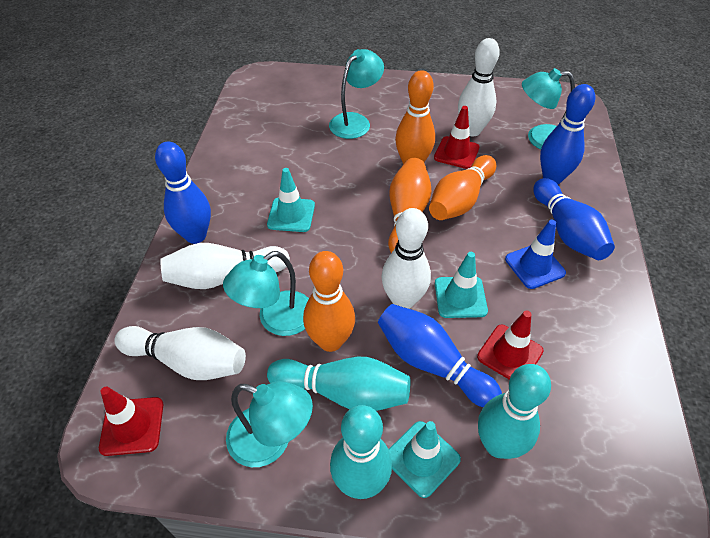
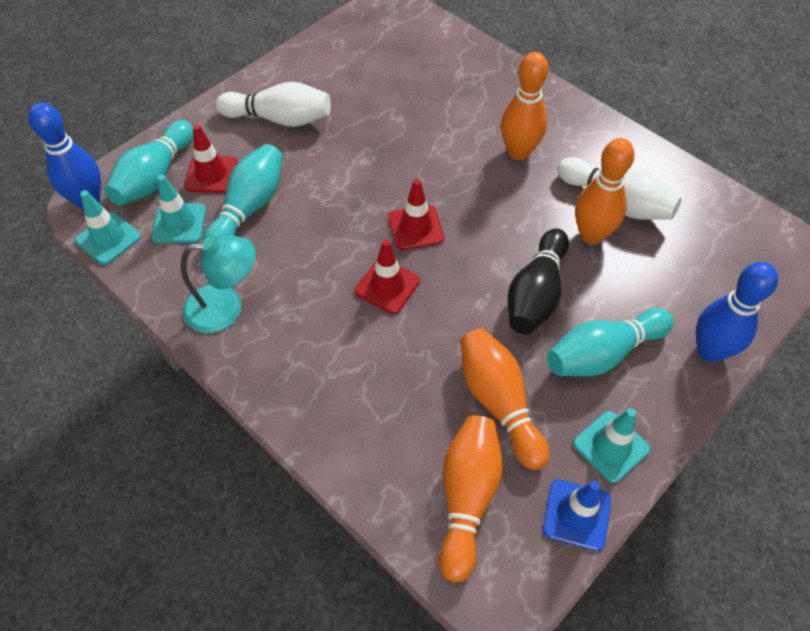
black bowling pin: 0 -> 1
blue bowling pin: 4 -> 2
turquoise lamp: 4 -> 1
white bowling pin: 4 -> 2

